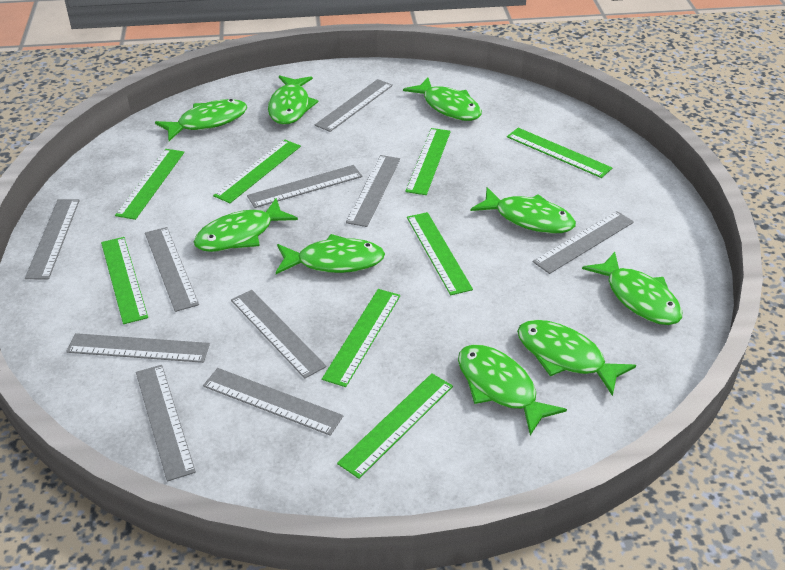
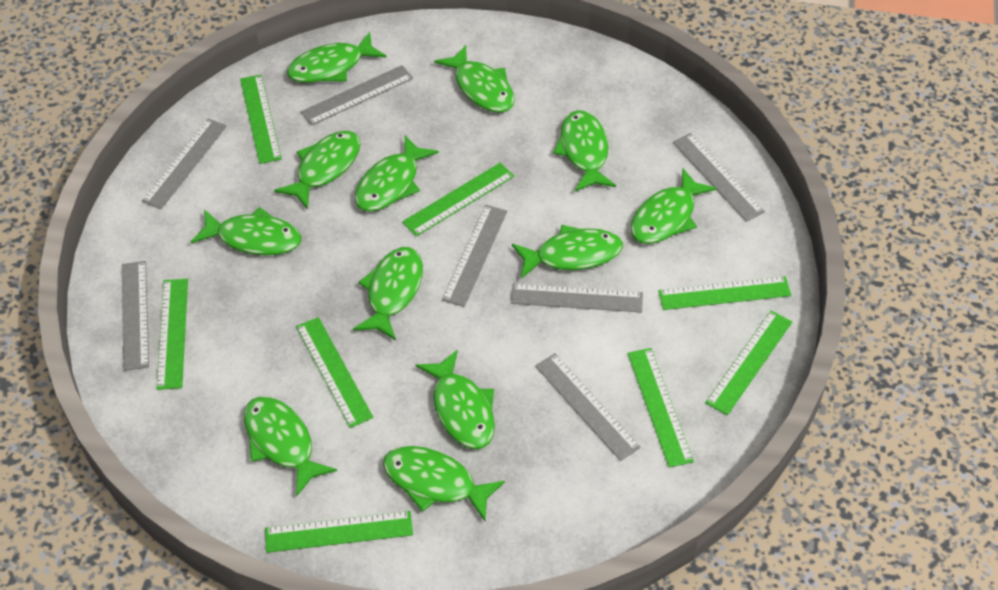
green fish: 9 -> 12
grey ruler: 10 -> 7

